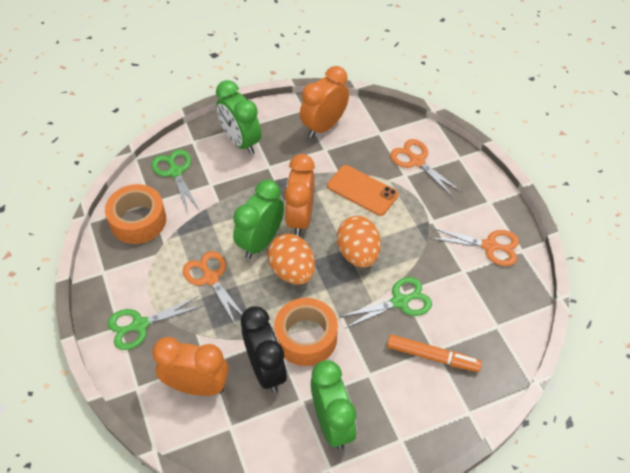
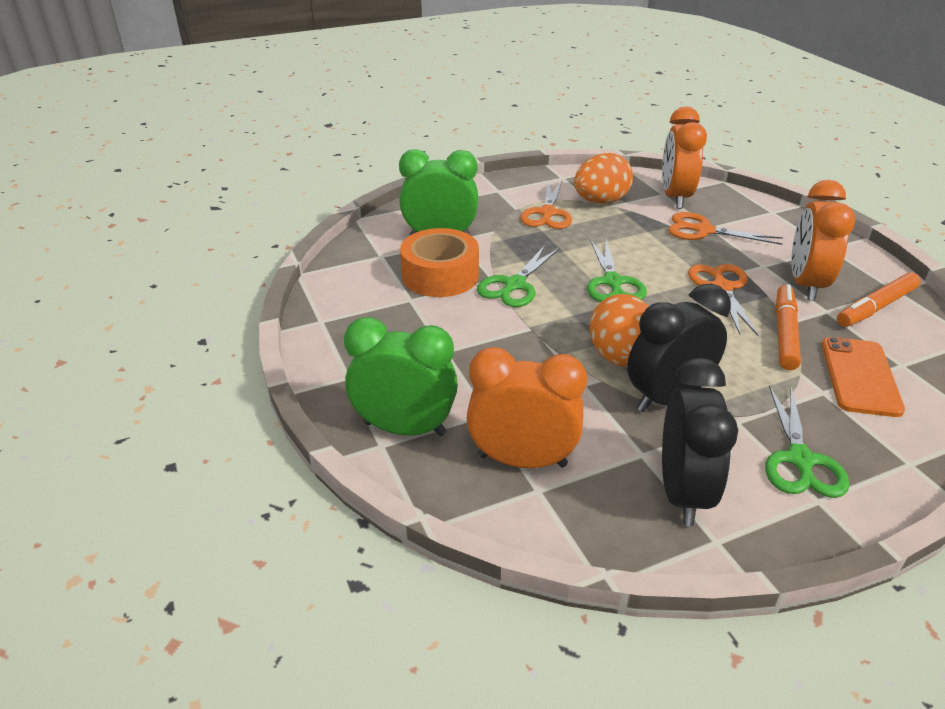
black clock: 1 -> 2
green clock: 3 -> 2
orange marker: 1 -> 2
orange tape: 2 -> 1

